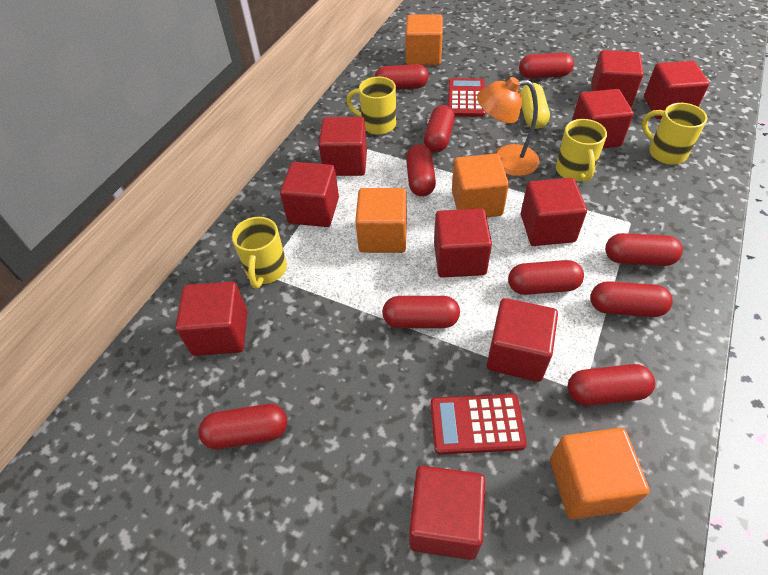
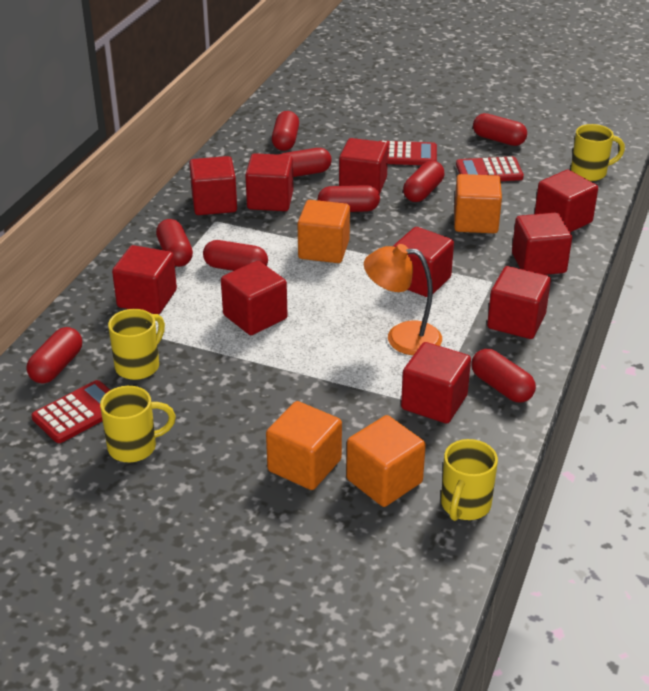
red calculator: 2 -> 3
red capsule: 10 -> 9
yellow capsule: 1 -> 0

